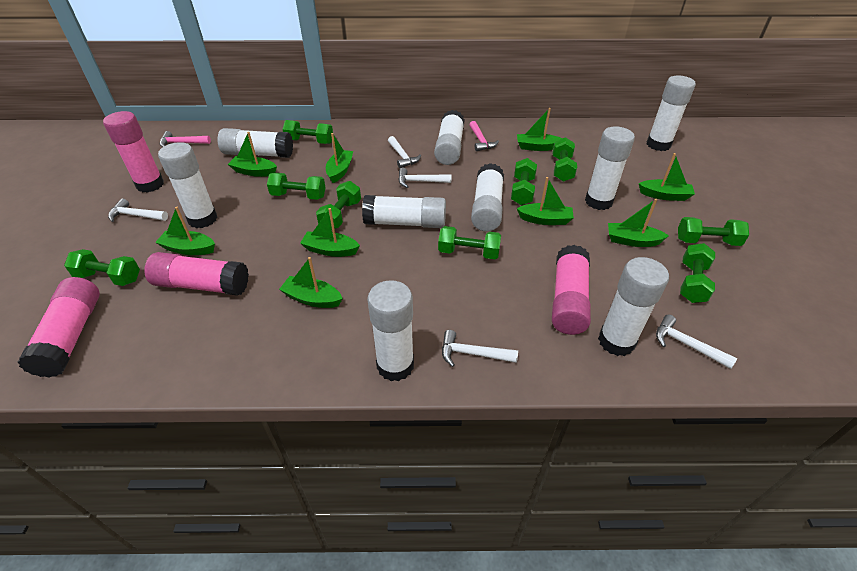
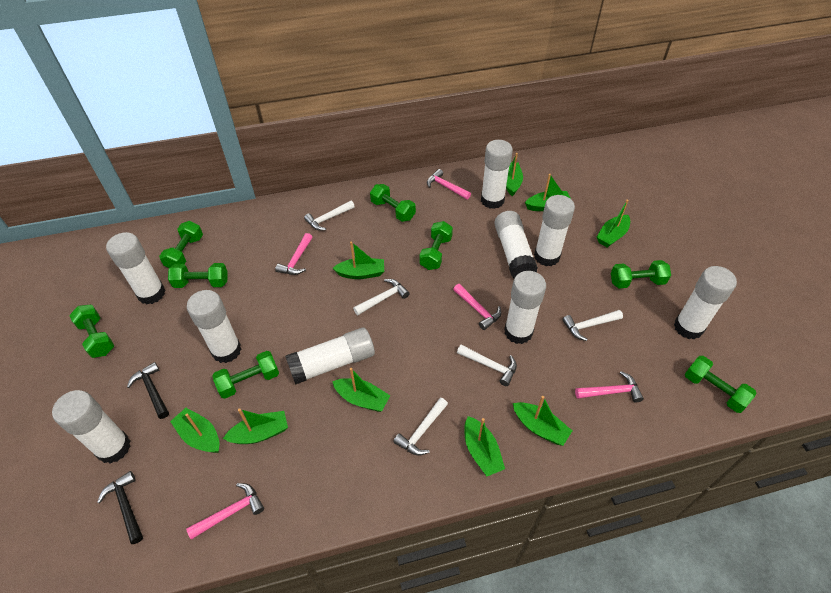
black hammer: 0 -> 2
green dumbbell: 9 -> 8
pink glue stick: 4 -> 0
pink hammer: 2 -> 5

